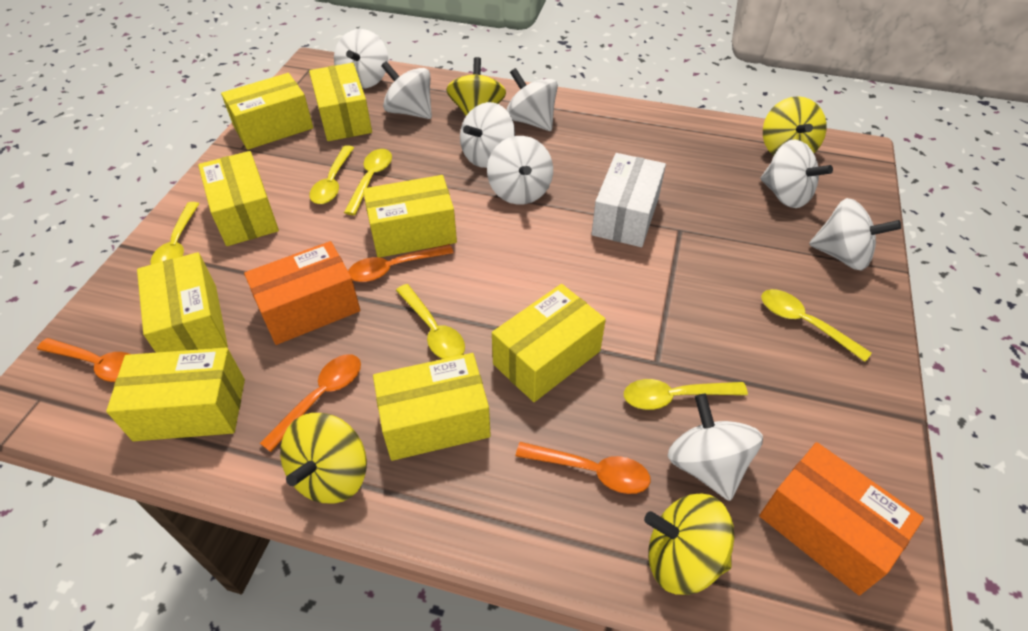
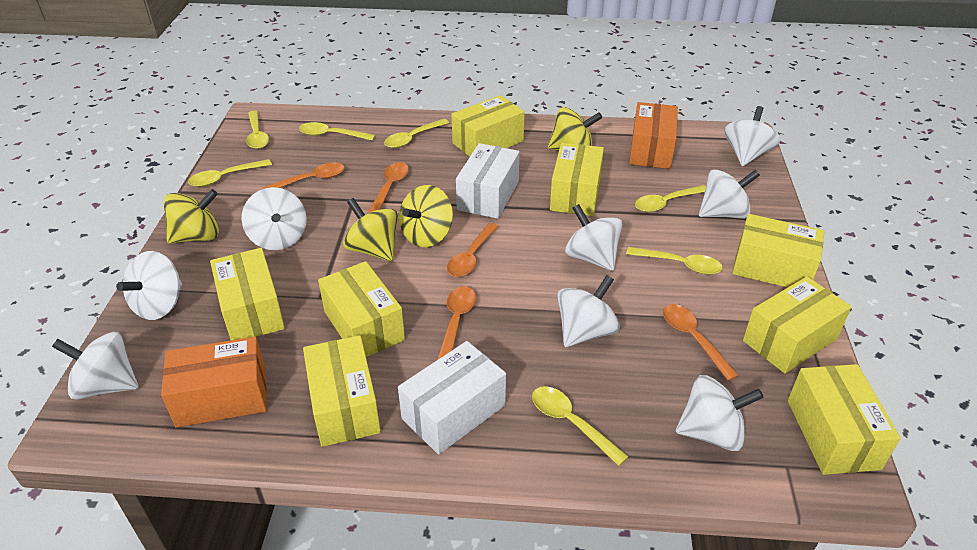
orange spoon: 4 -> 5
white box: 1 -> 2
yellow spoon: 6 -> 7

